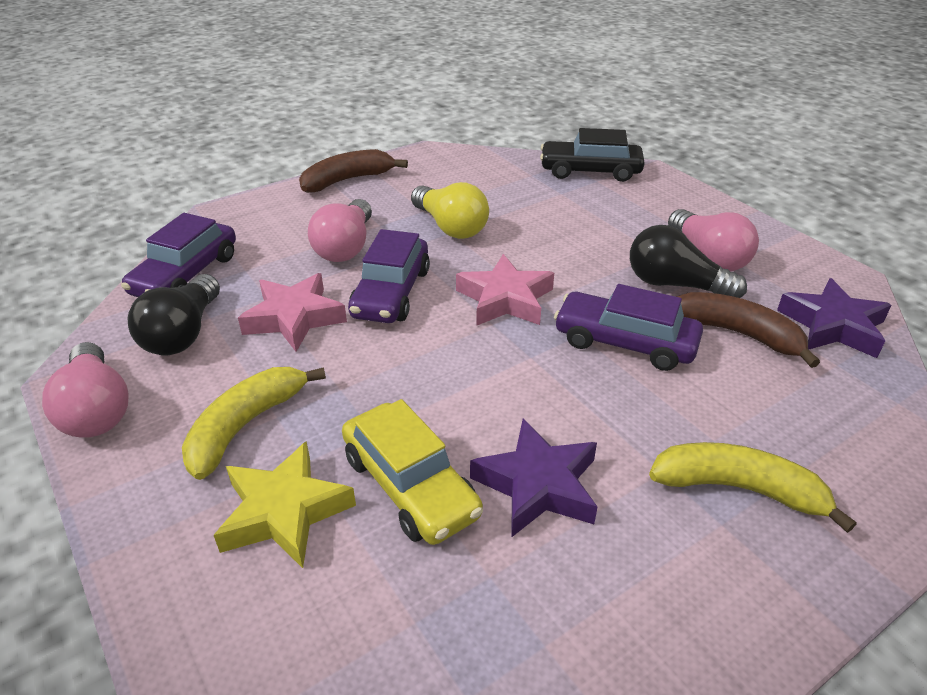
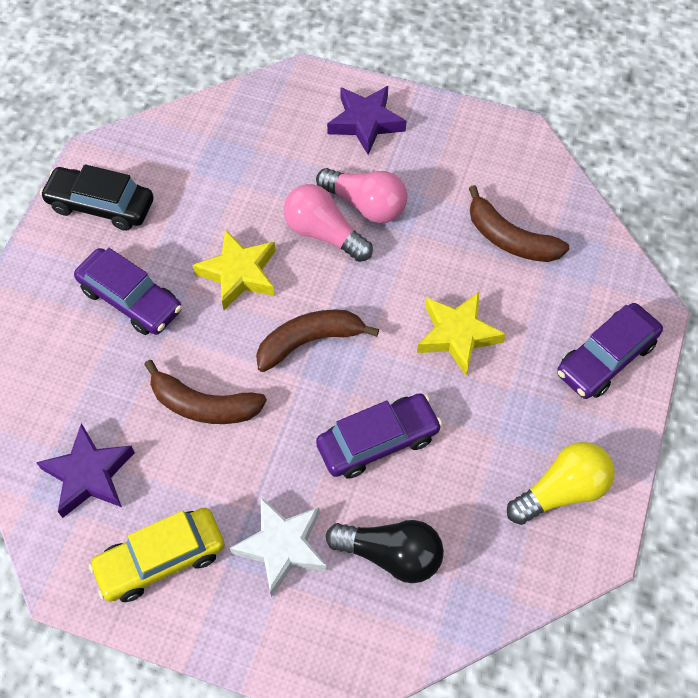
black light bulb: 2 -> 1
brown banana: 2 -> 3
pink light bulb: 3 -> 2
pink star: 2 -> 0
white star: 0 -> 1
yellow banana: 2 -> 0
yellow star: 1 -> 2

